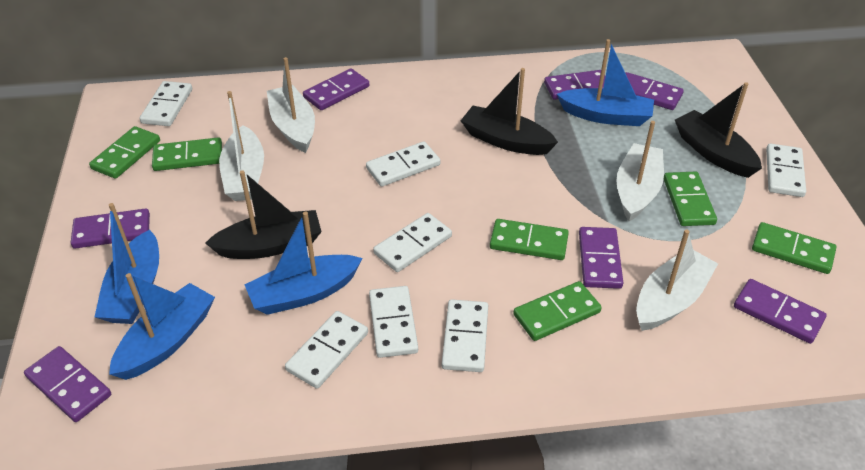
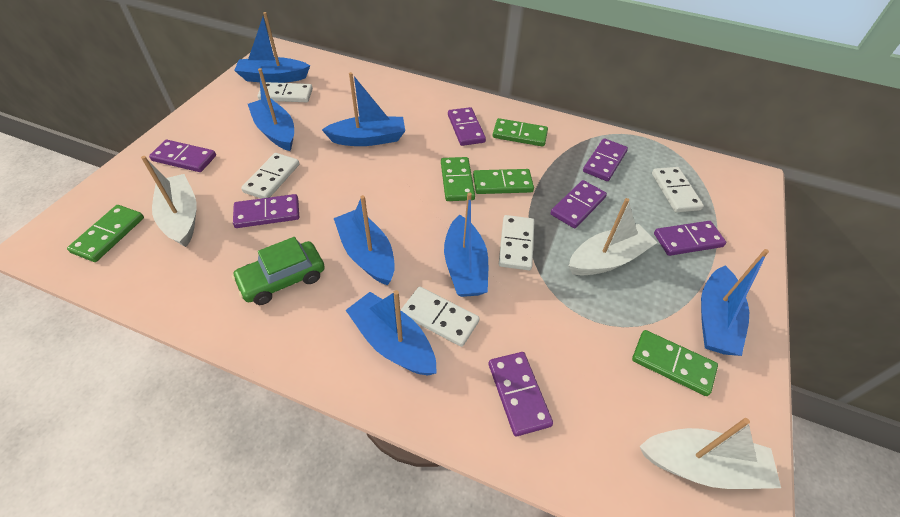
black boat: 3 -> 0
blue boat: 4 -> 7
green car: 0 -> 1
green domino: 6 -> 5
white boat: 4 -> 3
white domino: 7 -> 5

